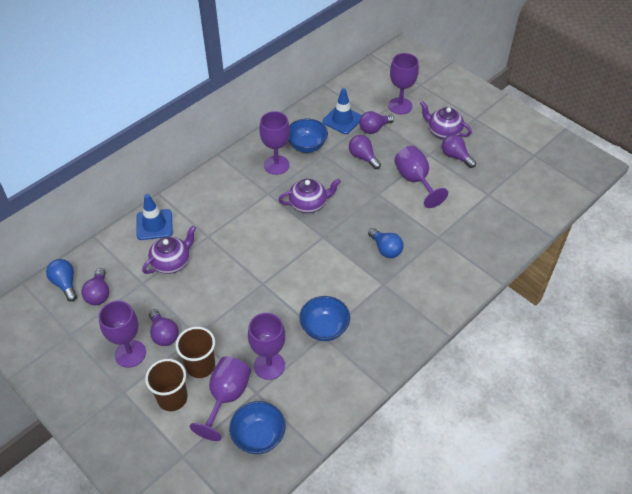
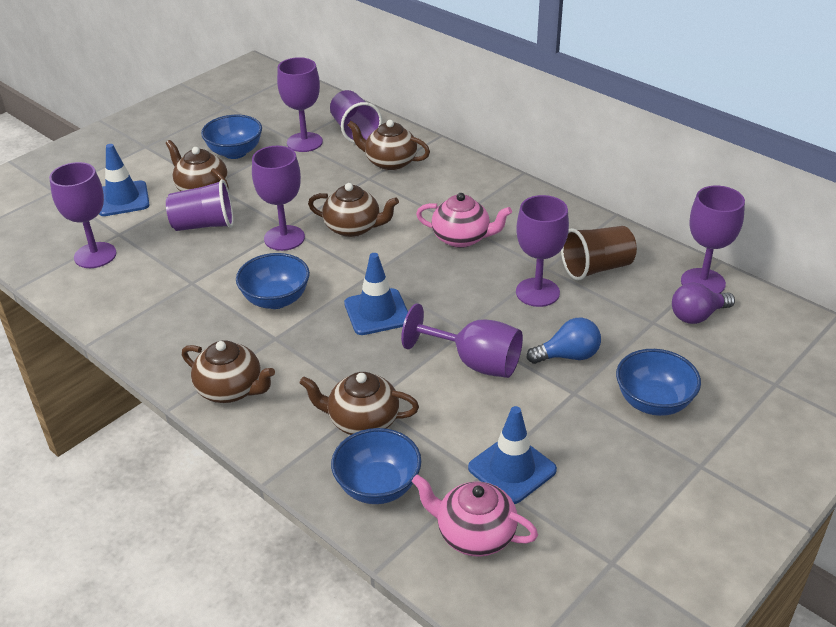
blue bowl: 3 -> 4
blue light bulb: 2 -> 1
blue traffic cone: 2 -> 3
brown cup: 2 -> 1
brown teapot: 0 -> 5
pink teapot: 0 -> 2
purple cup: 0 -> 2
purple light bulb: 5 -> 1
purple teapot: 3 -> 0

